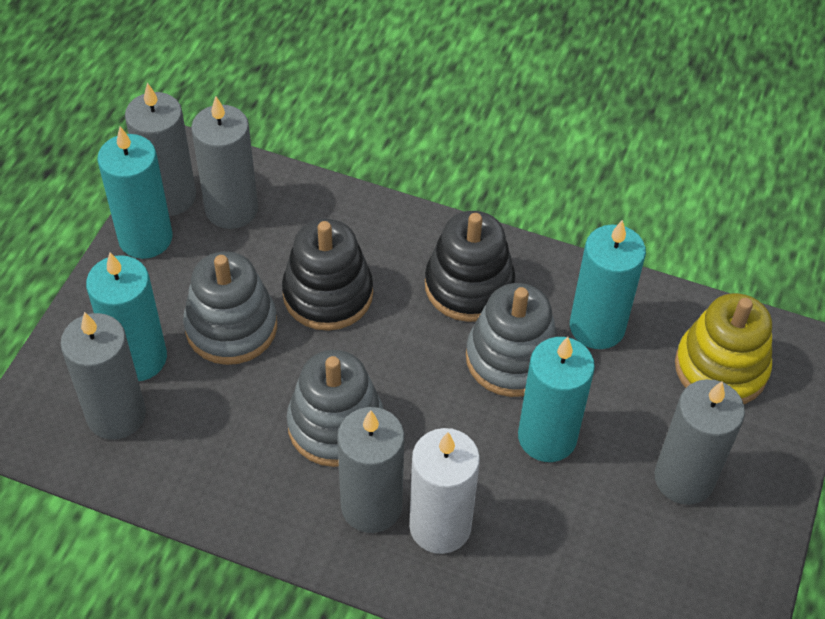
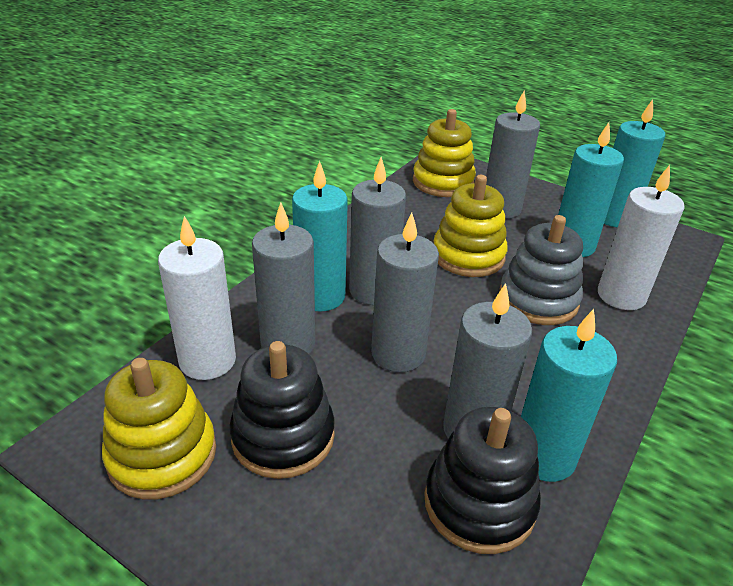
grey stacking toy: 3 -> 1
white candle: 1 -> 2
yellow stacking toy: 1 -> 3

